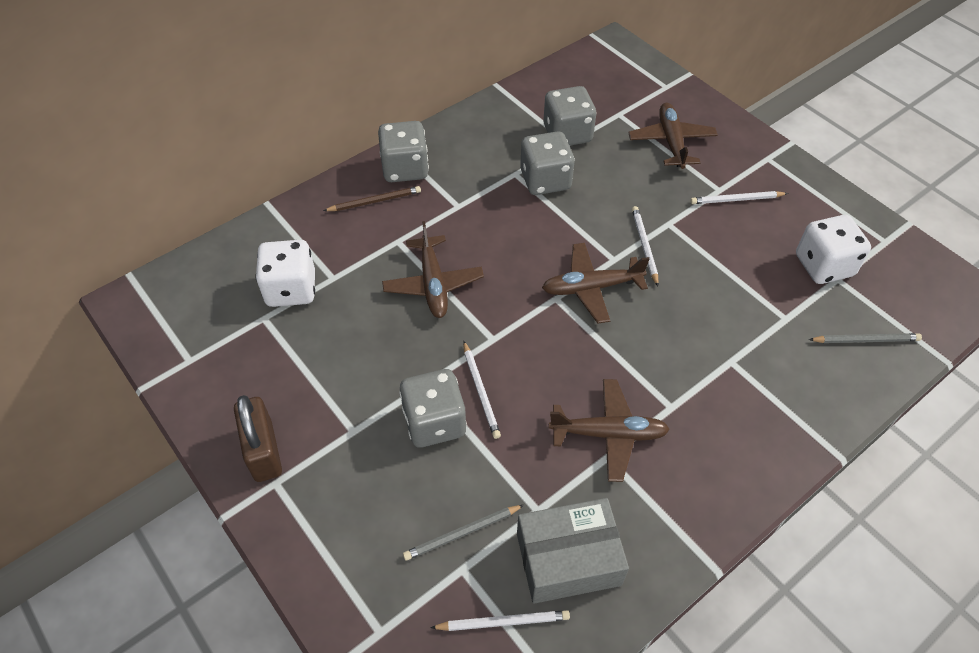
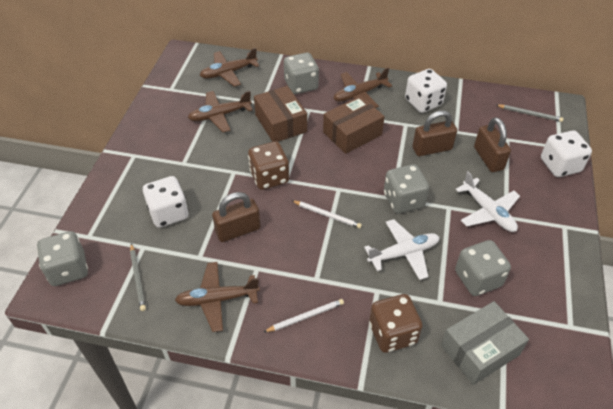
brown box: 0 -> 2
brown dice: 0 -> 2
brown padlock: 1 -> 3
brown pencil: 1 -> 0
white dice: 2 -> 3
white pencil: 4 -> 2
white plane: 0 -> 2

